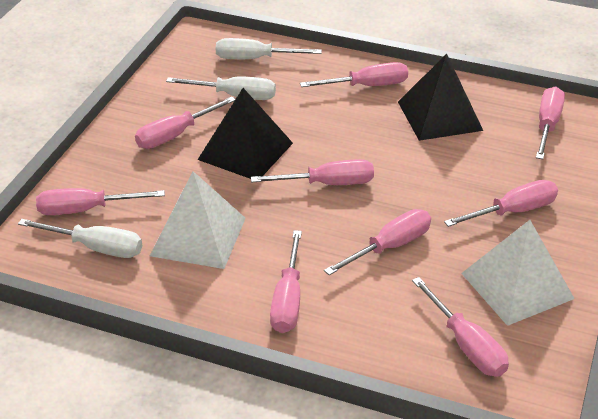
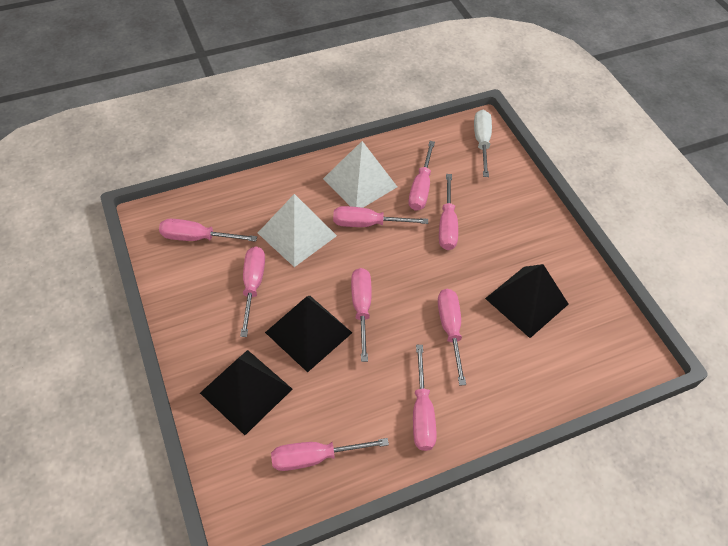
black pyramid: 2 -> 3
white screwdriver: 3 -> 1

